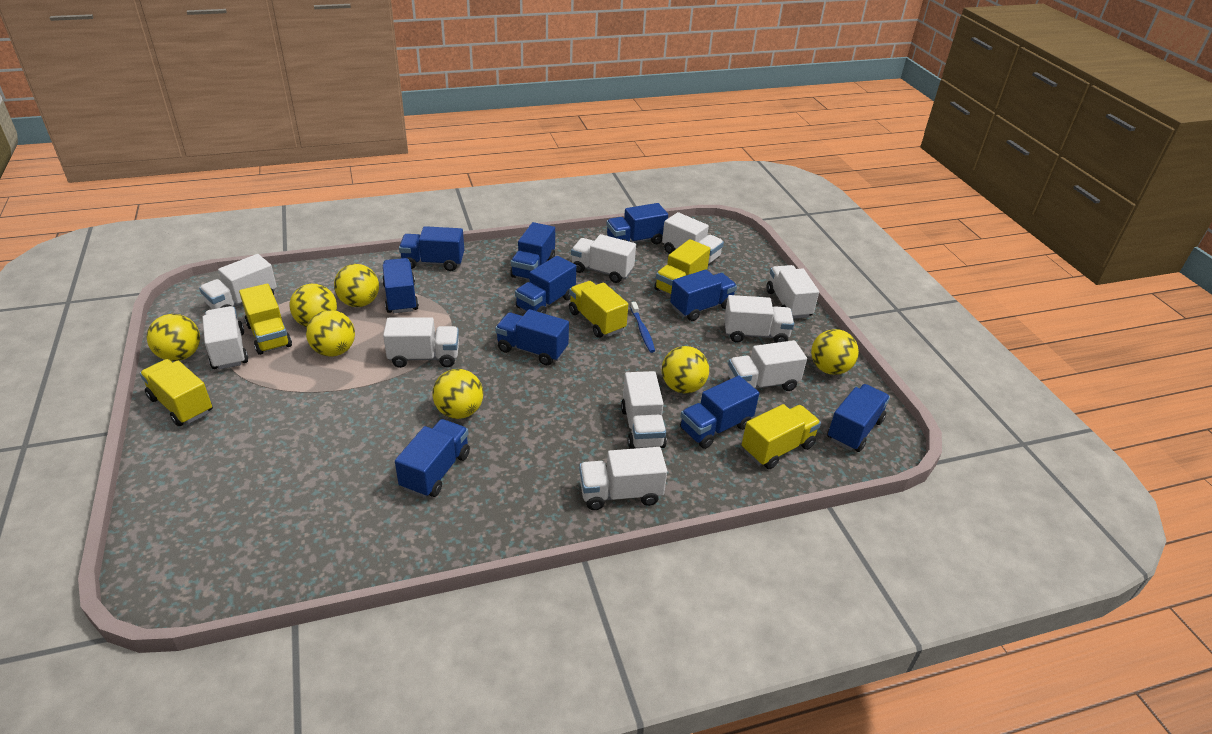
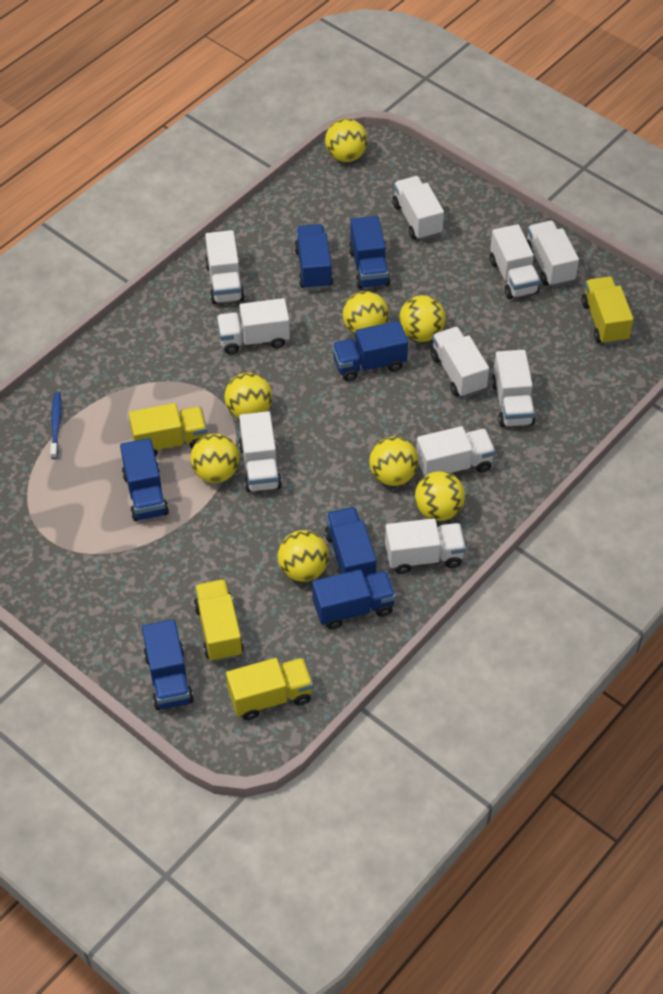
blue truck: 10 -> 7
yellow ball: 7 -> 8
yellow truck: 5 -> 4

